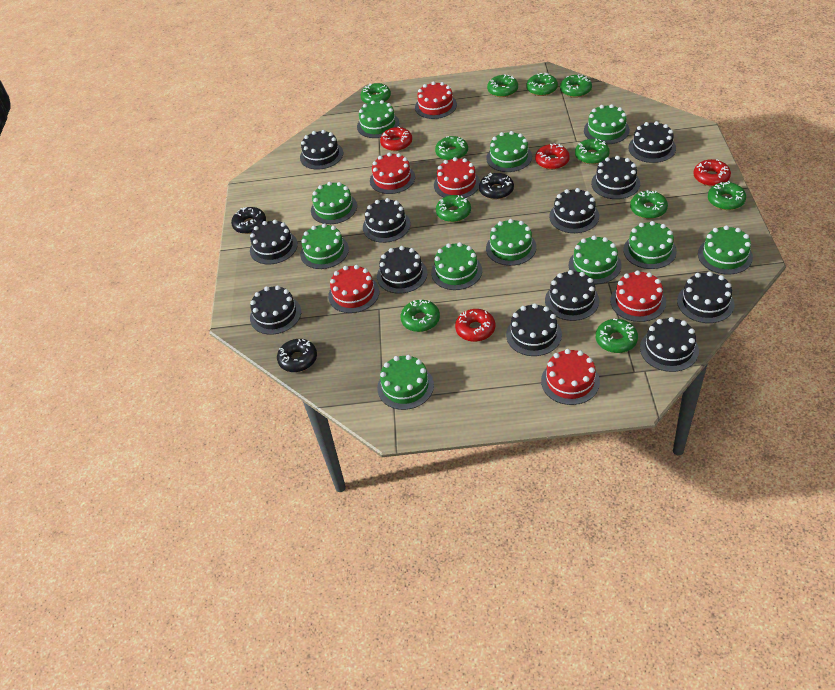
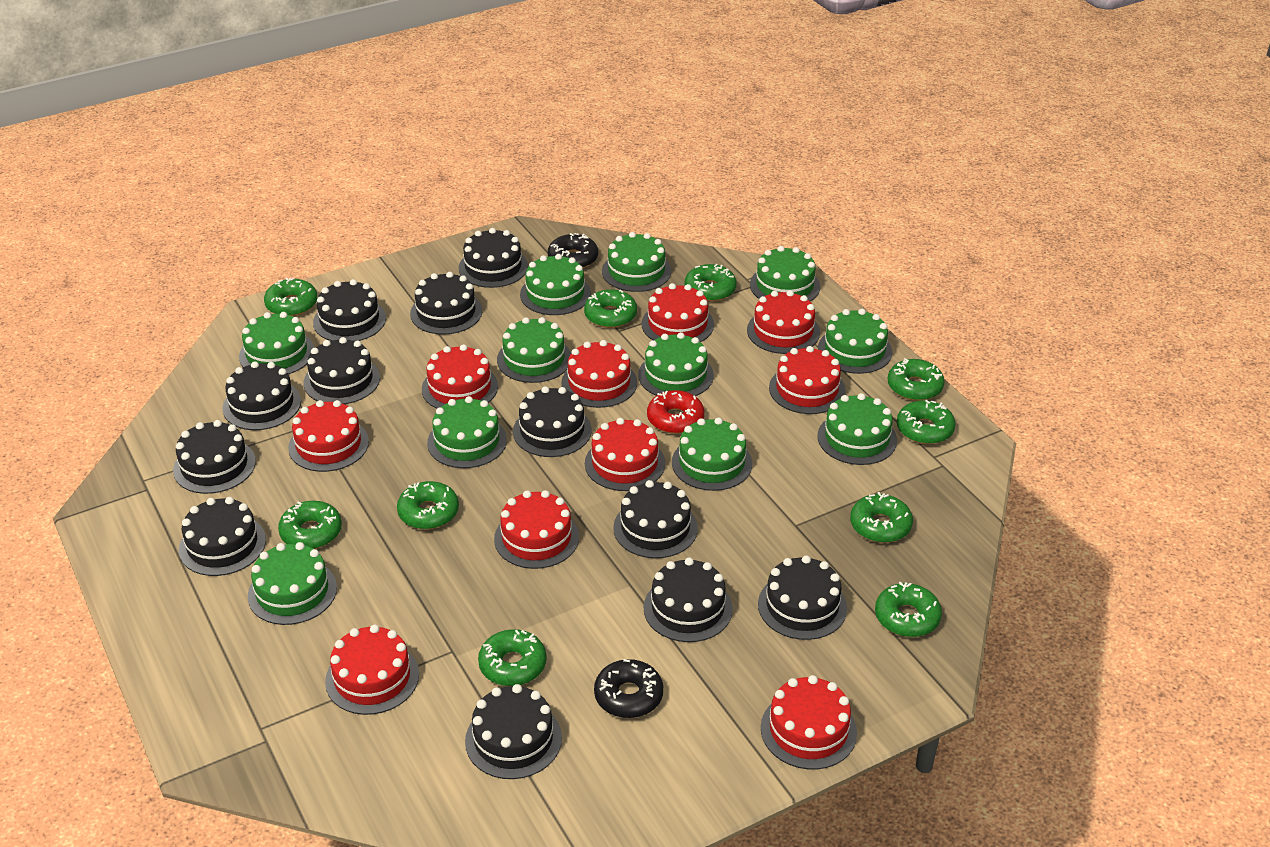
black donut: 3 -> 2
green donut: 11 -> 10
red cake: 6 -> 10
red donut: 4 -> 1

